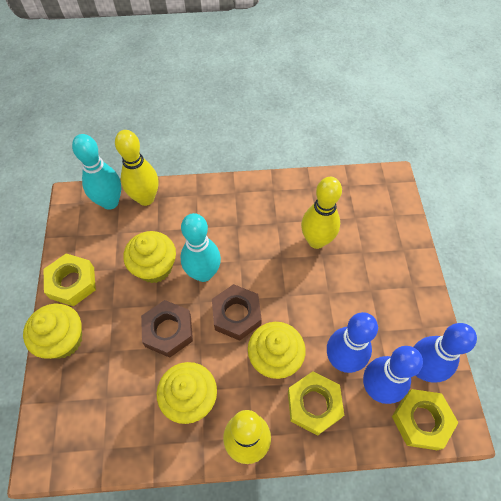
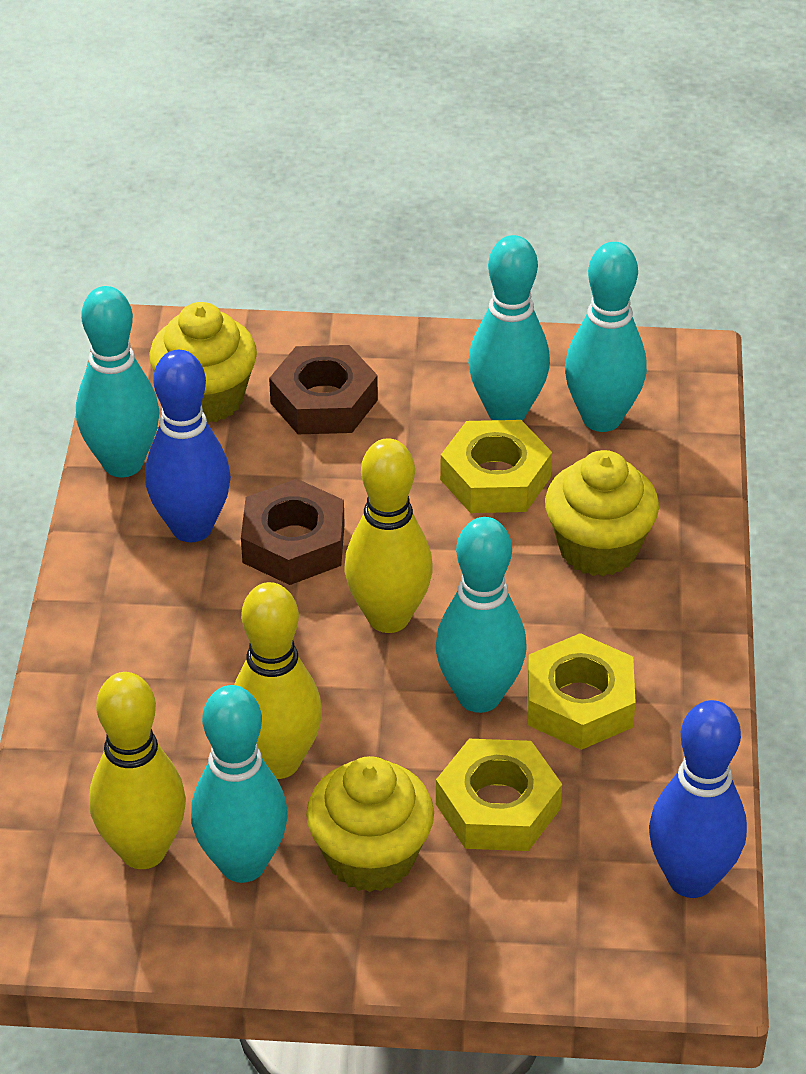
blue bowling pin: 3 -> 2
turquoise bowling pin: 2 -> 5
yellow cupcake: 4 -> 3

